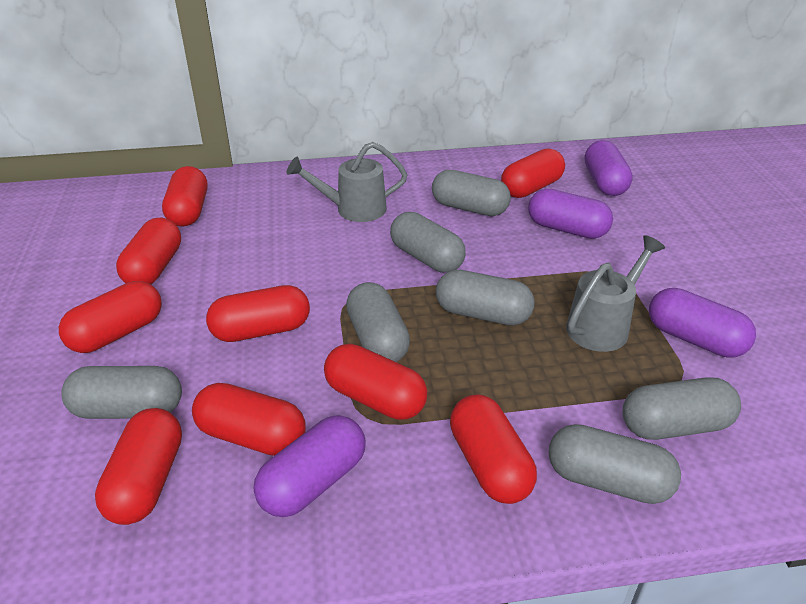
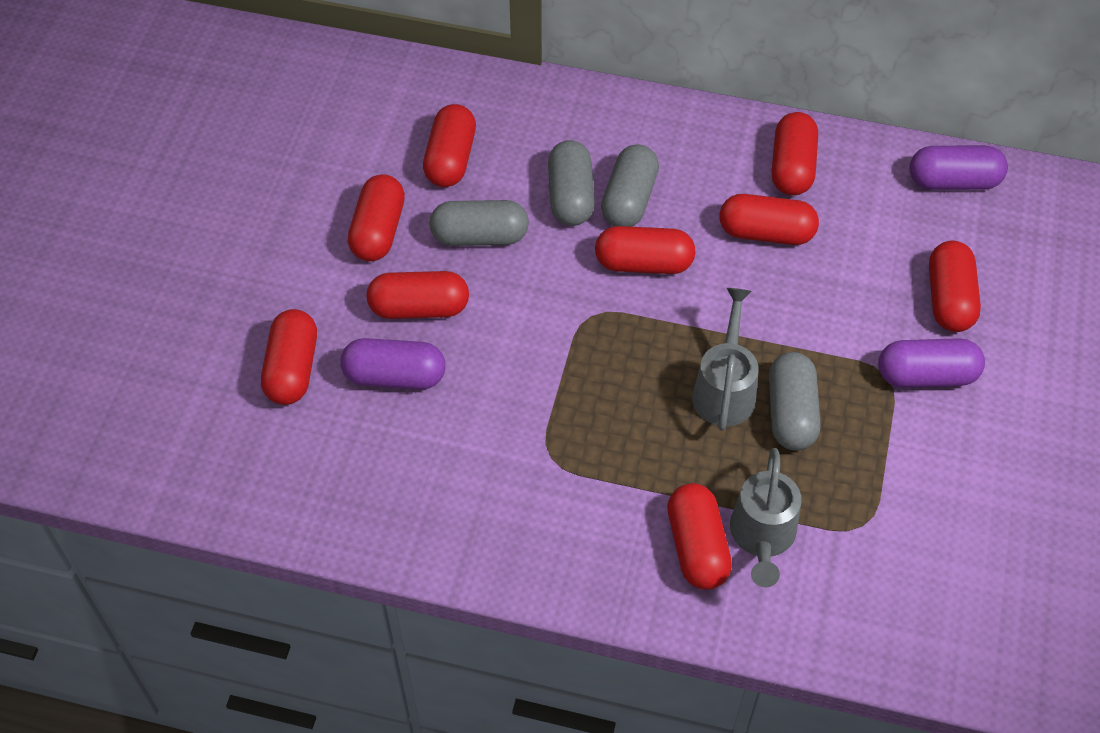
grey capsule: 7 -> 4
purple capsule: 4 -> 3

